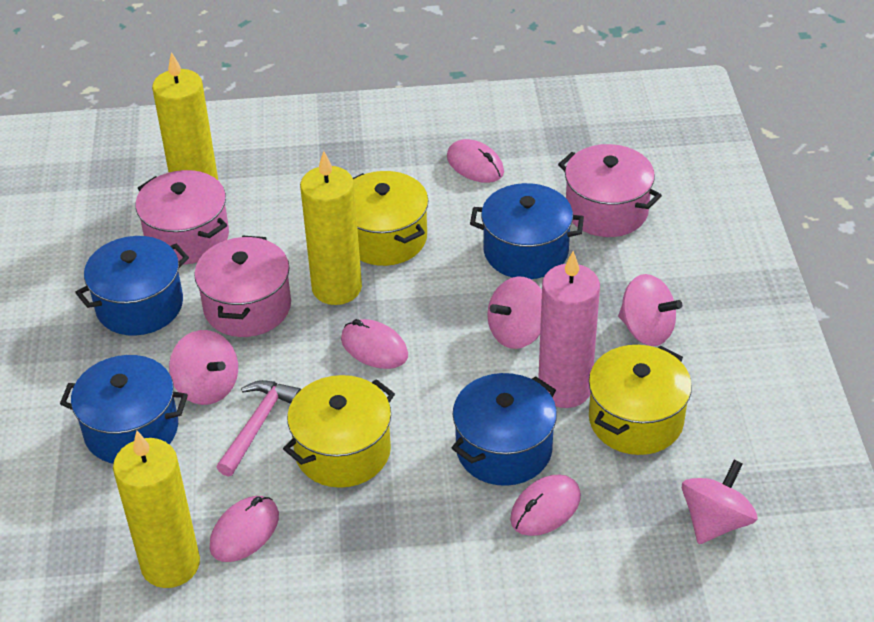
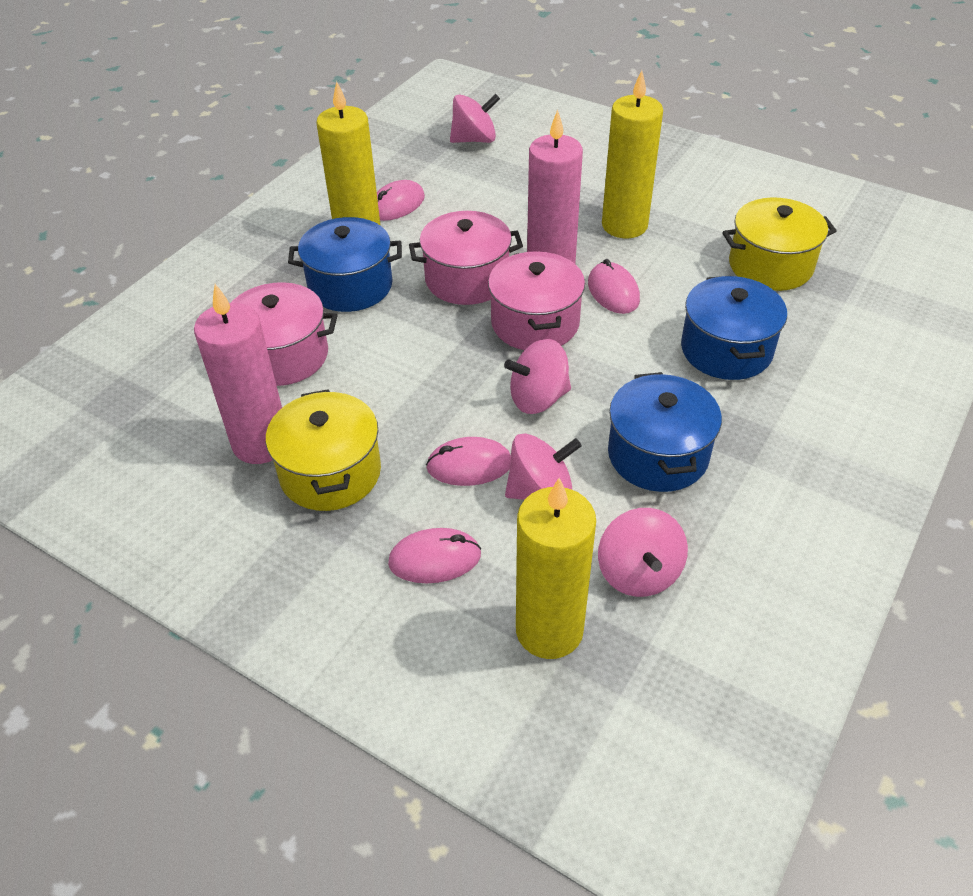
blue pot: 4 -> 3
pink candle: 1 -> 2
pink hammer: 1 -> 0
yellow pot: 3 -> 2

